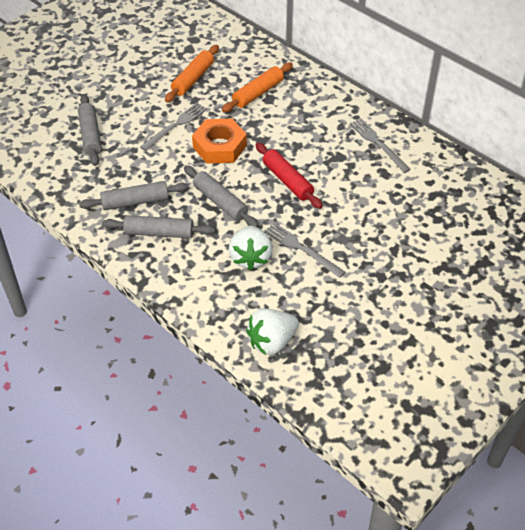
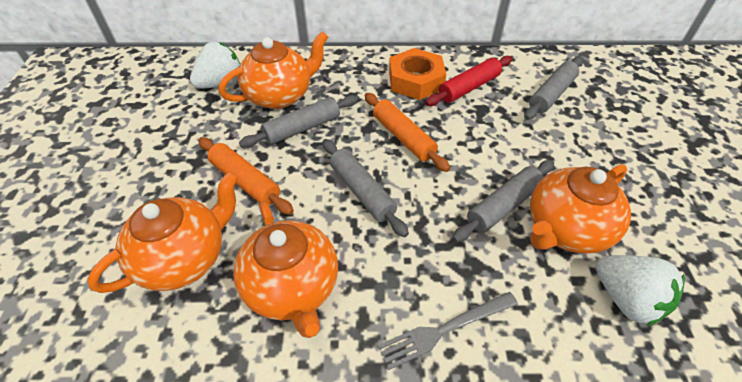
grey fork: 3 -> 1
orange teapot: 0 -> 4

